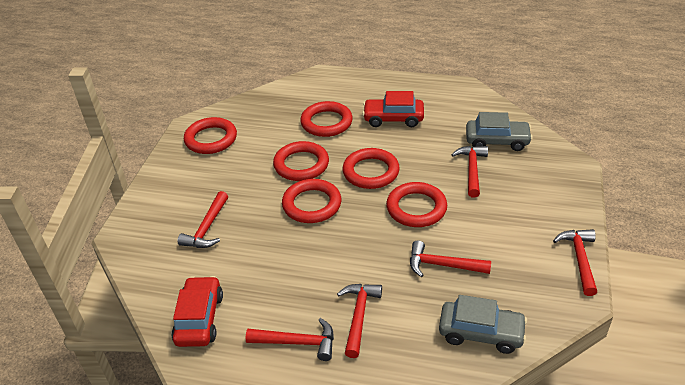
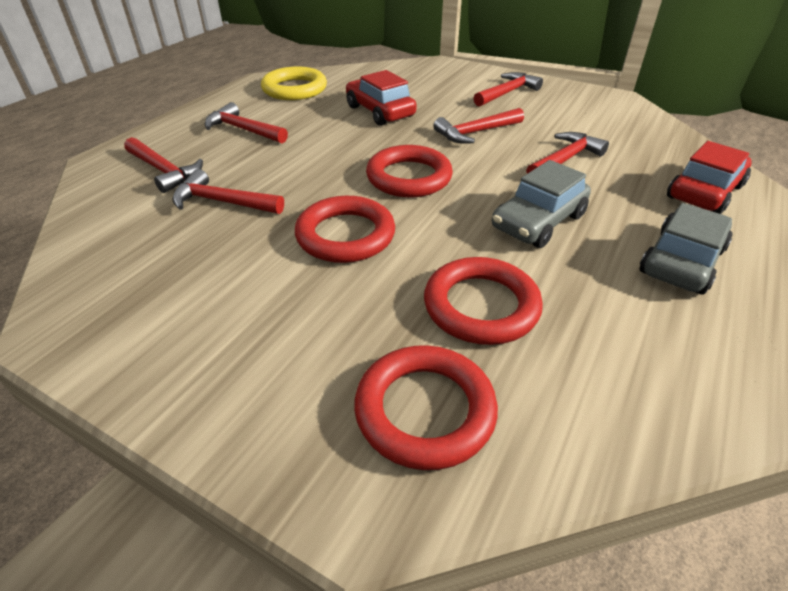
red ring: 6 -> 4
yellow ring: 0 -> 1

